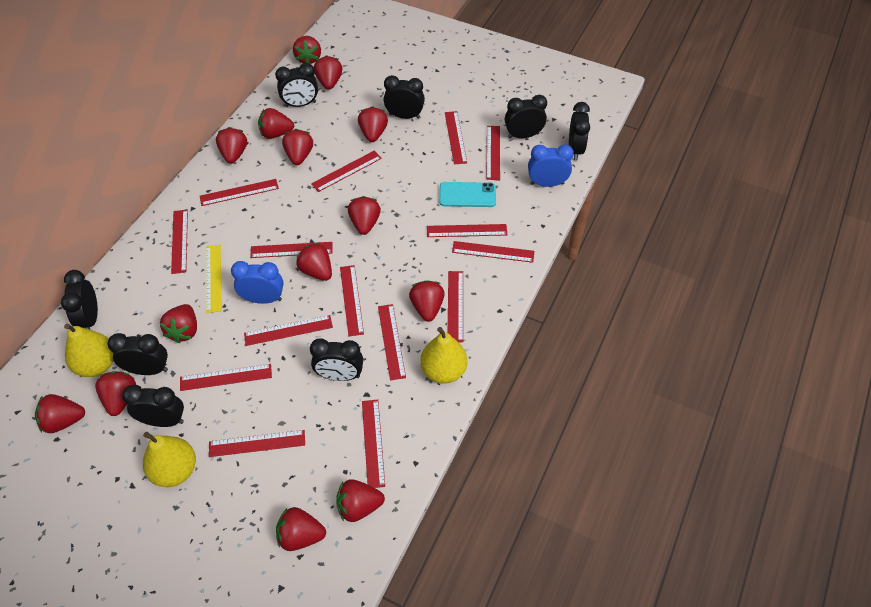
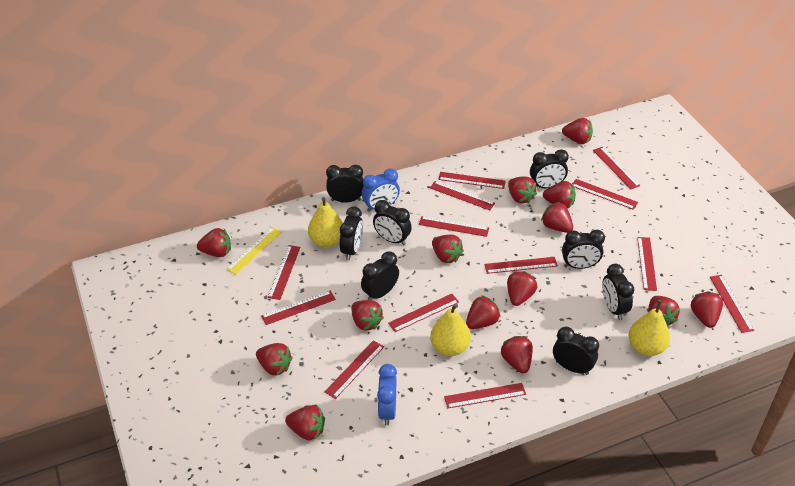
red ruler: 15 -> 13
turquoise phone: 1 -> 0

